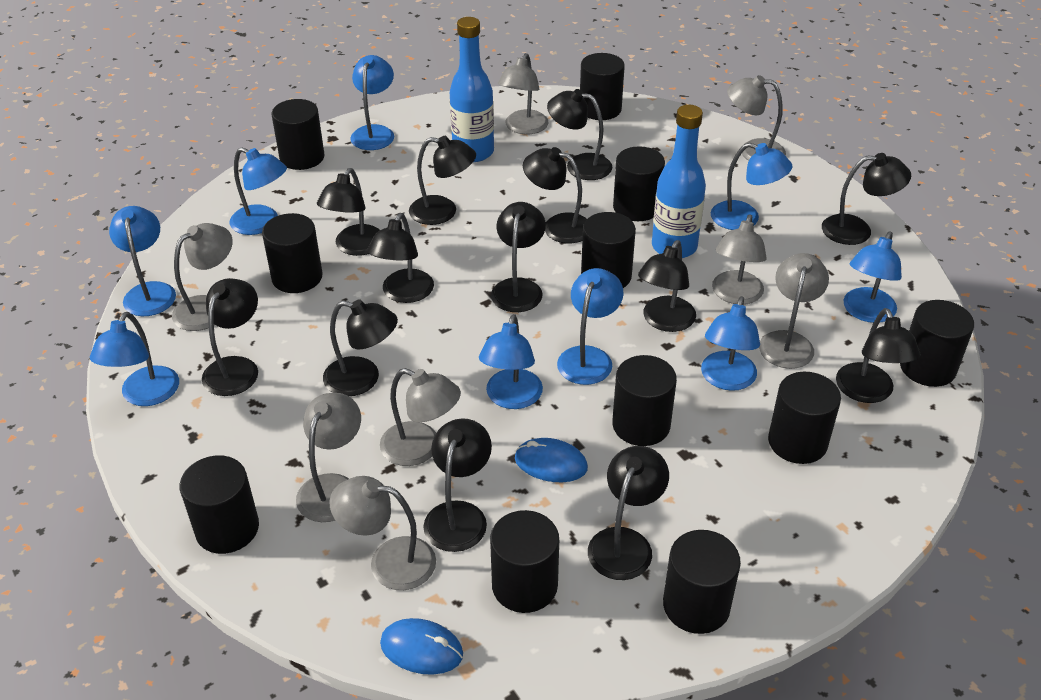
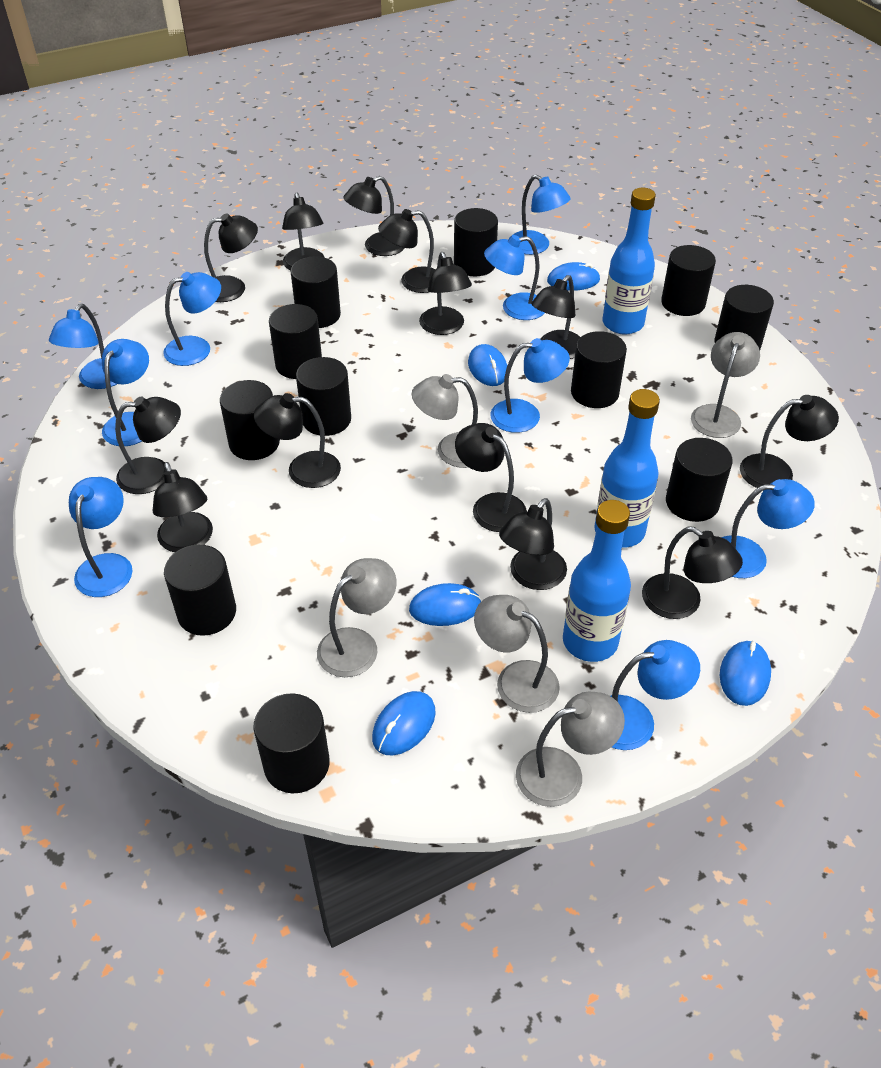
blue bottle: 2 -> 3
blue mouse: 2 -> 5
grey lamp: 8 -> 5

